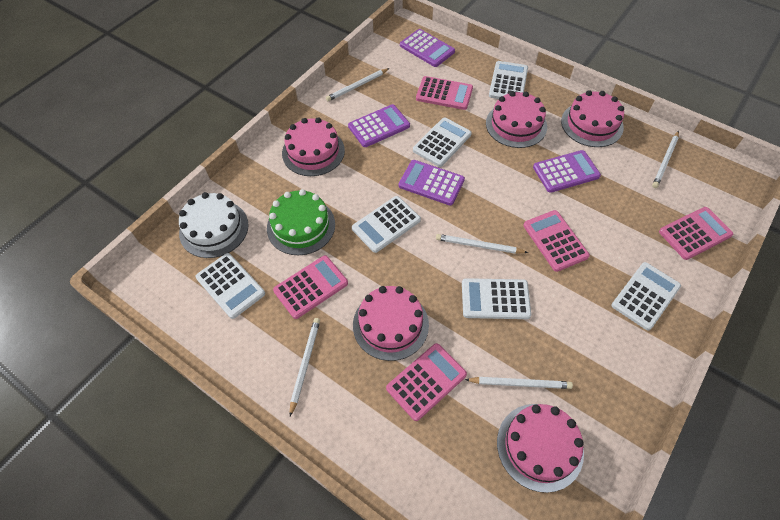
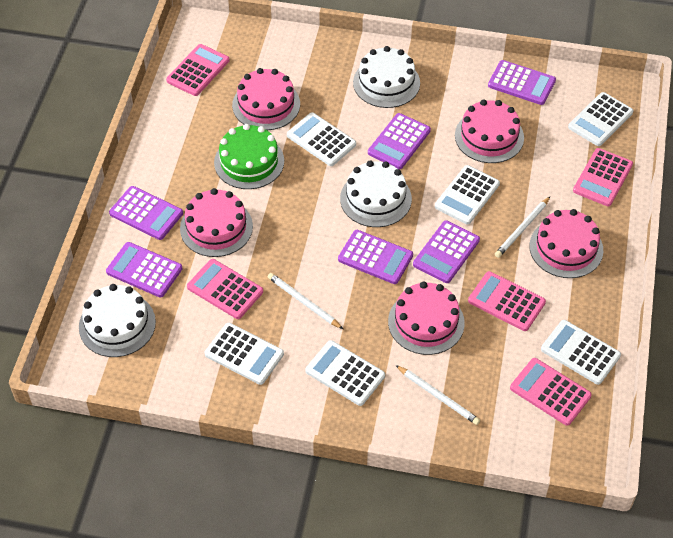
purple calculator: 4 -> 6
white cake: 1 -> 3
white pencil: 5 -> 3

